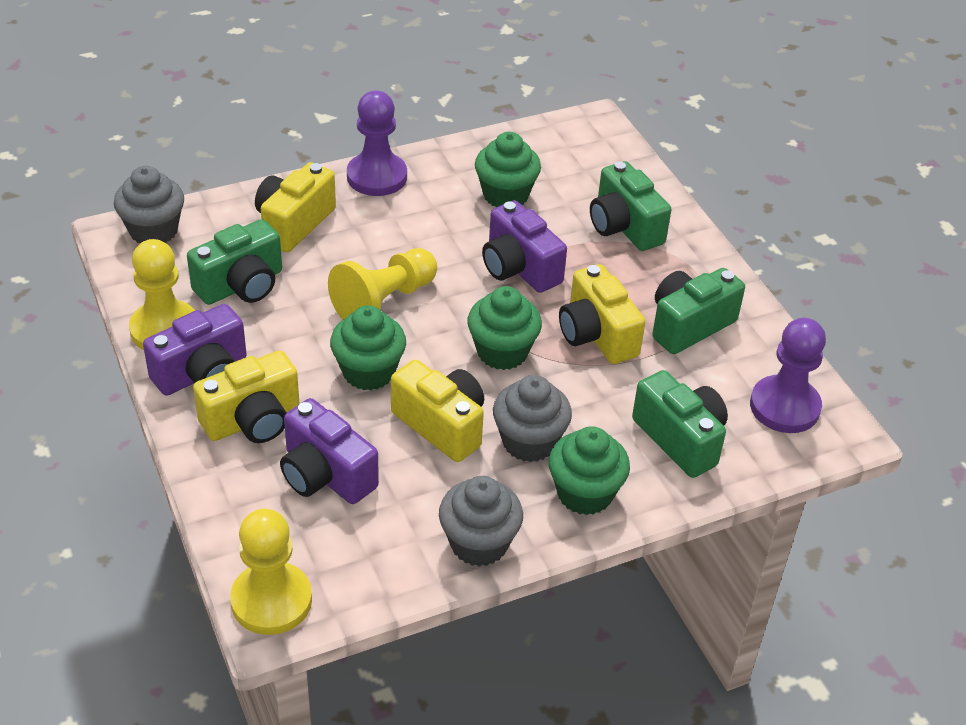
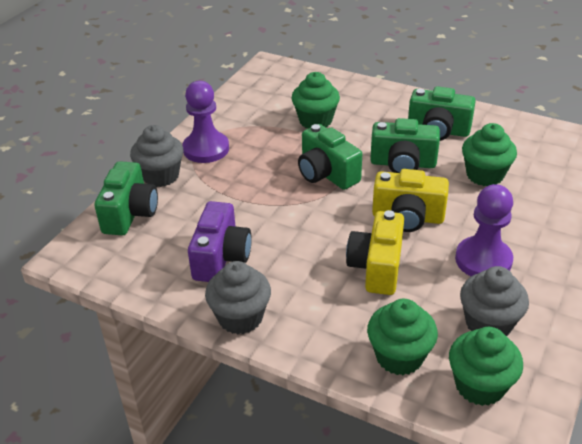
purple camera: 3 -> 1
yellow camera: 4 -> 2
yellow pawn: 3 -> 0

